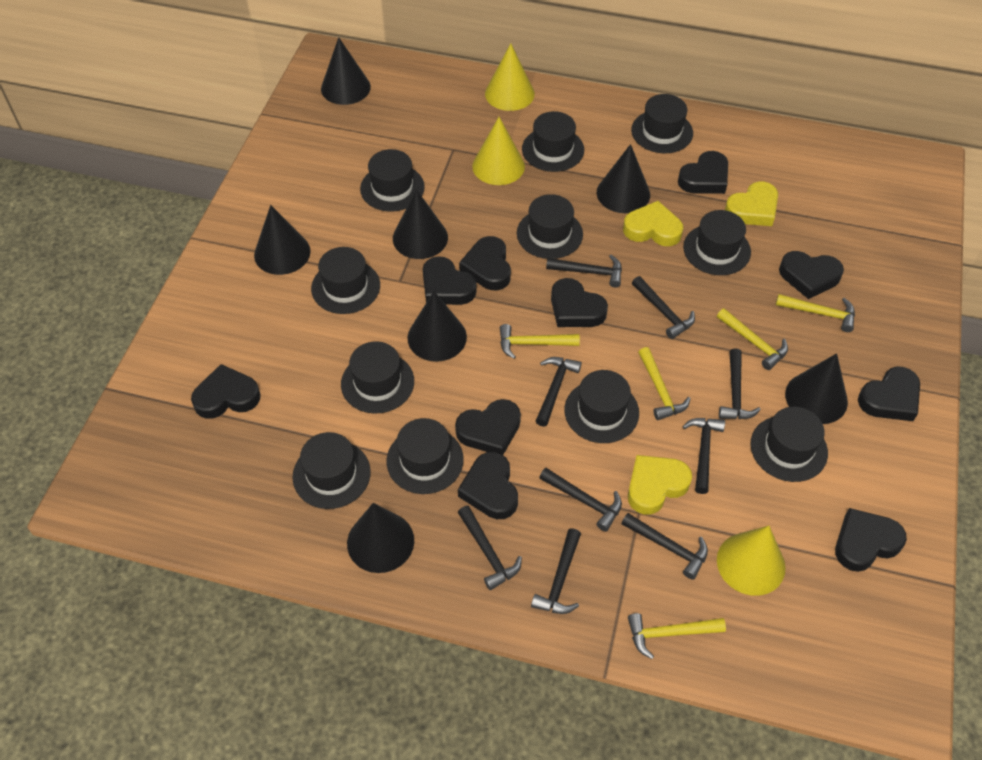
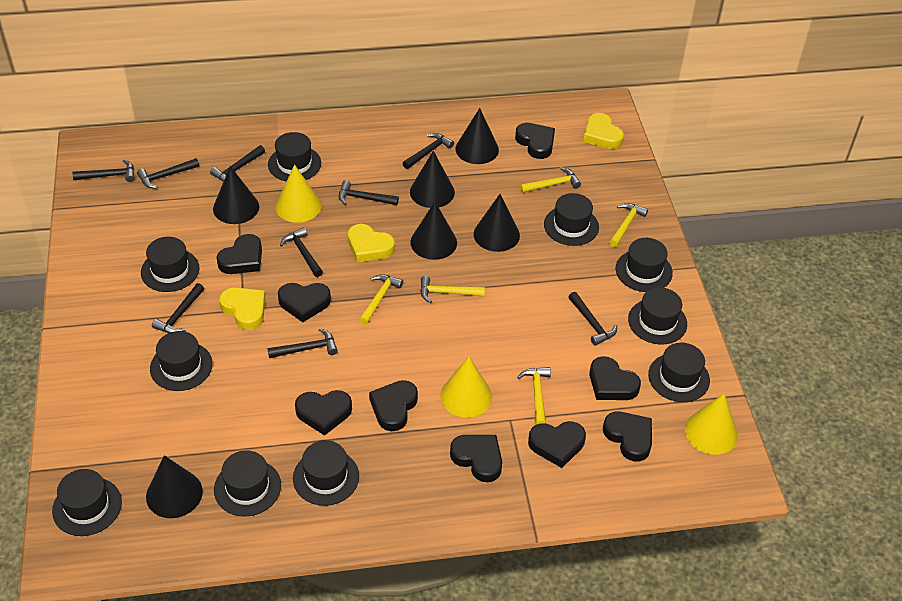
black cone: 7 -> 6
black hat: 11 -> 10
black heart: 10 -> 9

